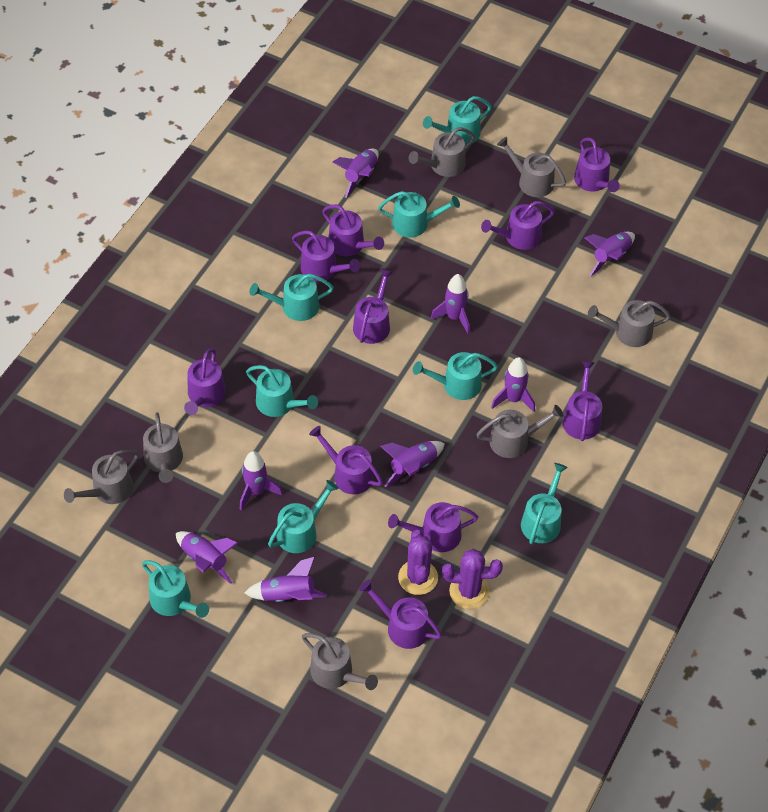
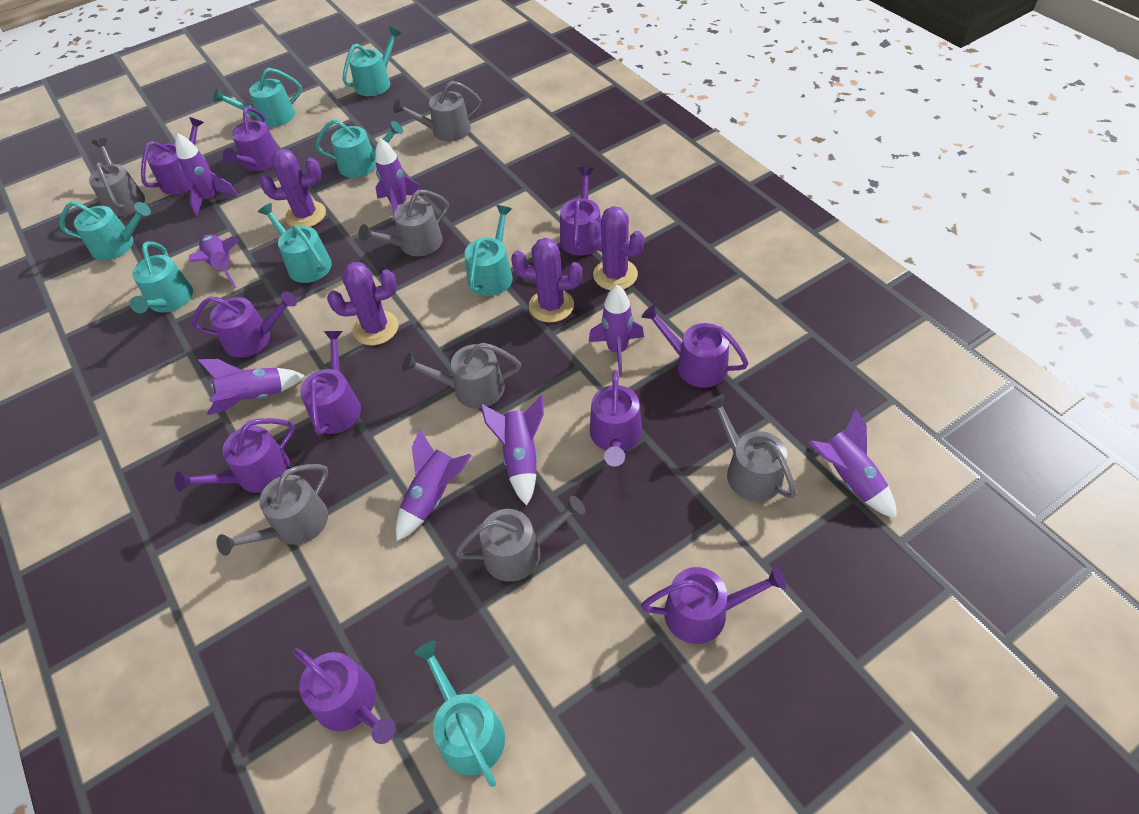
purple cactus: 2 -> 4

